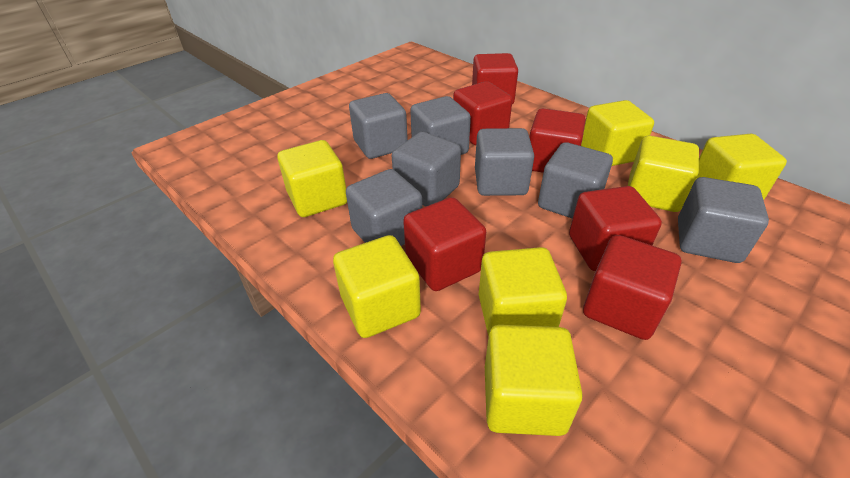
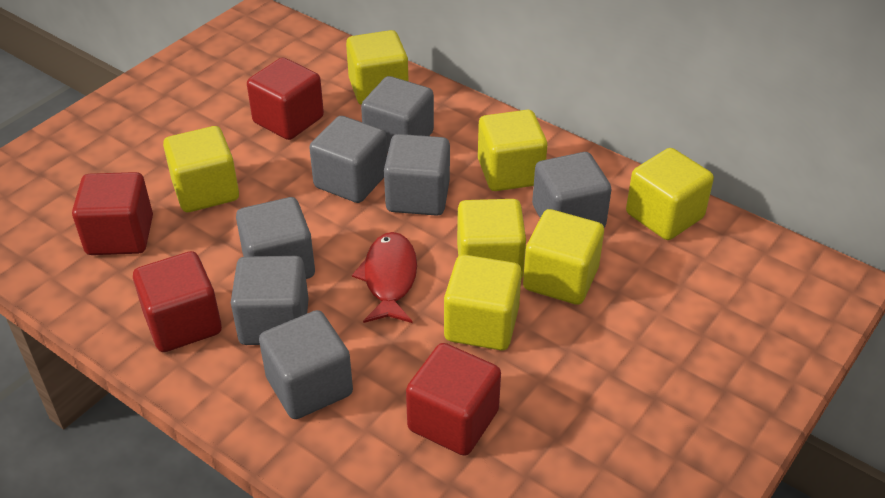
red cube: 6 -> 4
red fish: 0 -> 1

